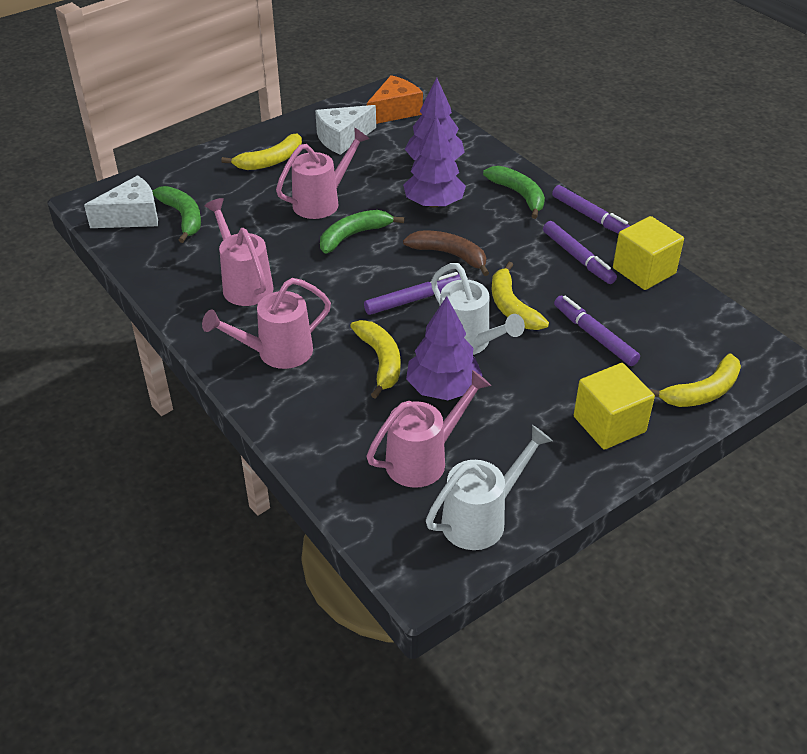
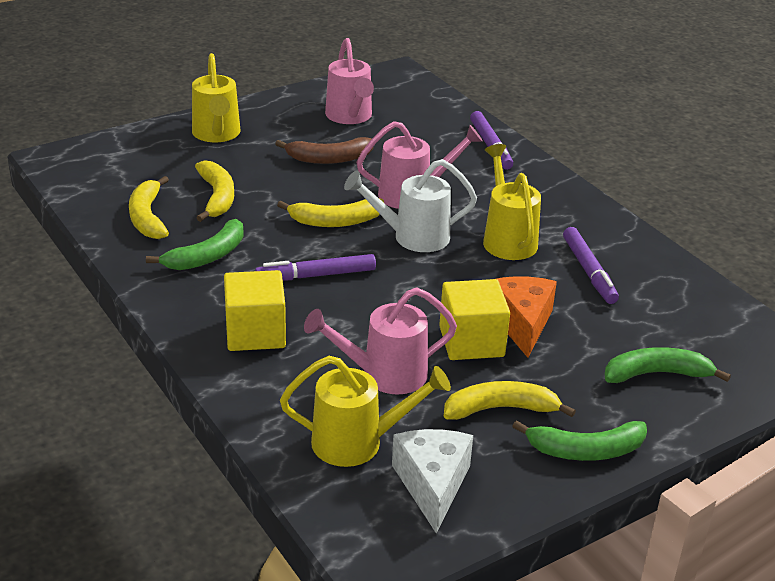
pink watering can: 4 -> 3
purple marker: 4 -> 3
purple tree: 3 -> 0
white cheese: 2 -> 1
white watering can: 2 -> 1
yellow watering can: 0 -> 3

